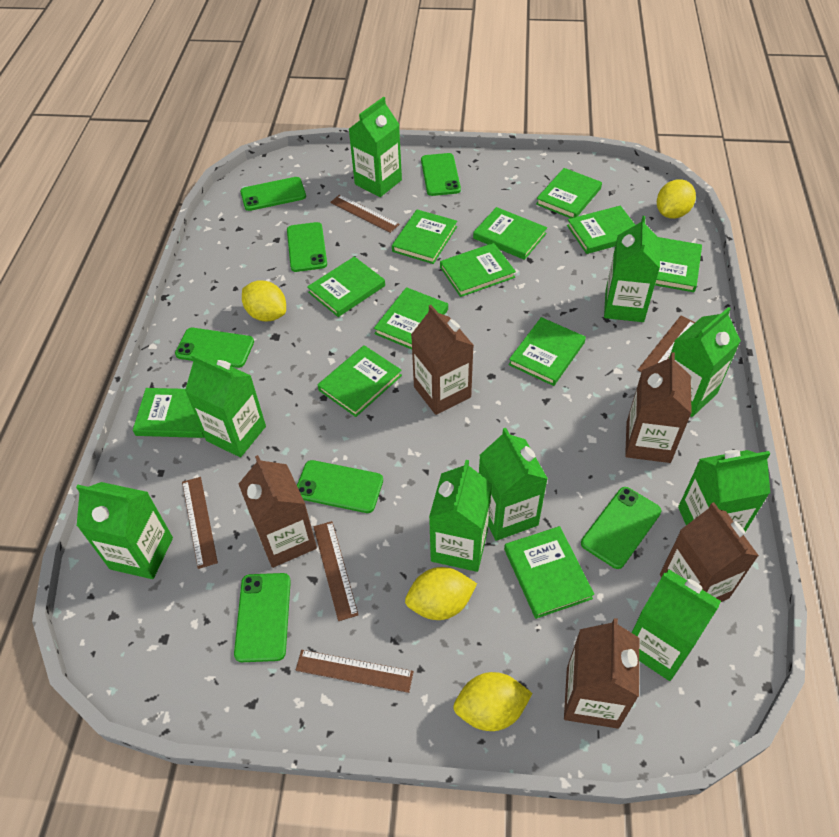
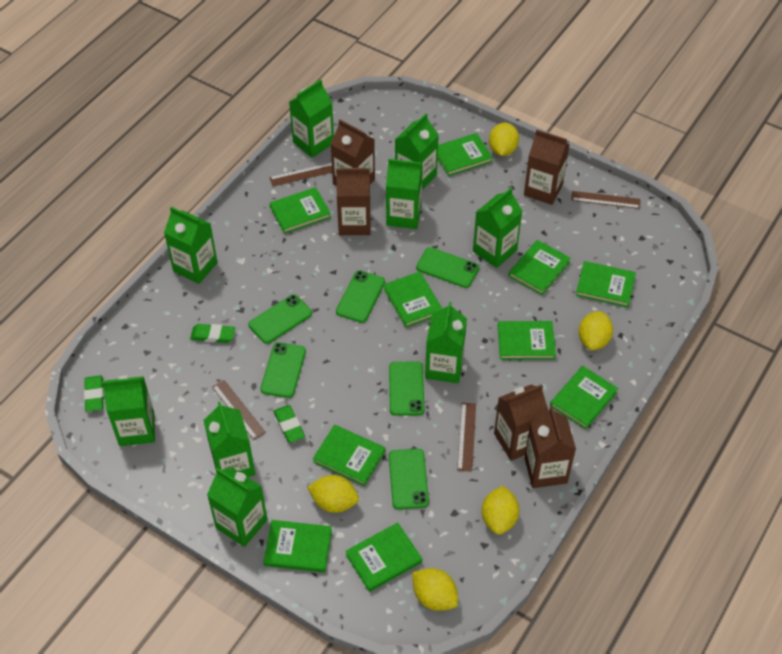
brown ruler: 5 -> 4
green book: 12 -> 10
green eraser: 0 -> 3
green phone: 7 -> 6
yellow lemon: 4 -> 5

